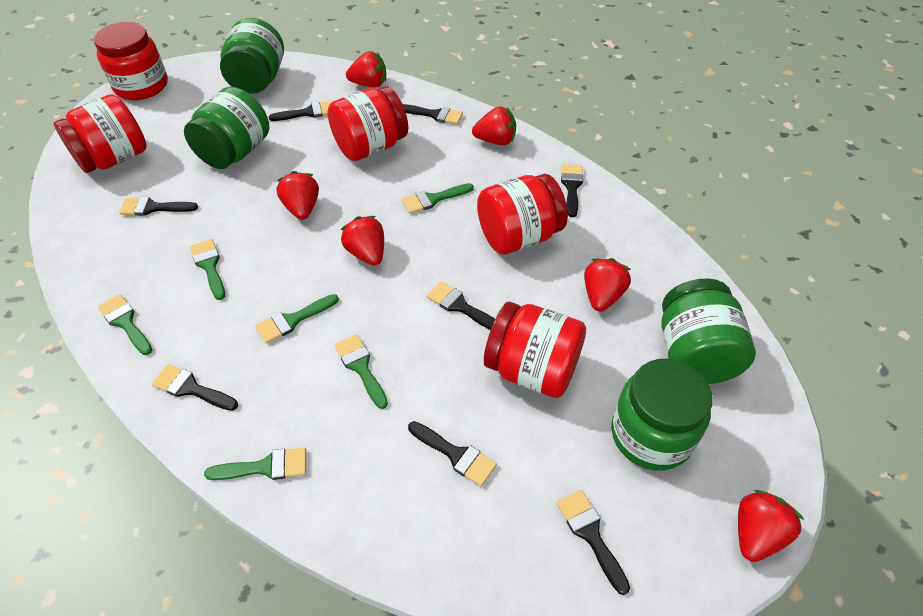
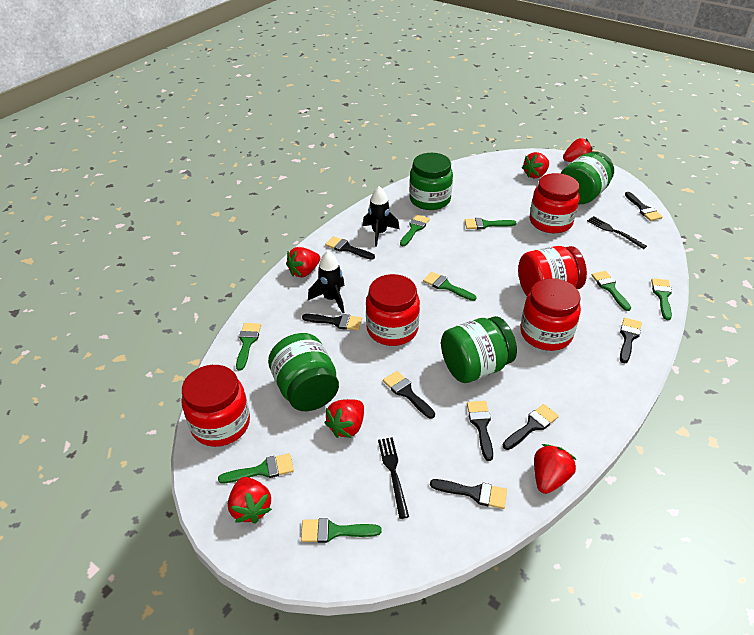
black fork: 0 -> 2
black rocket: 0 -> 2
green brush: 6 -> 8

